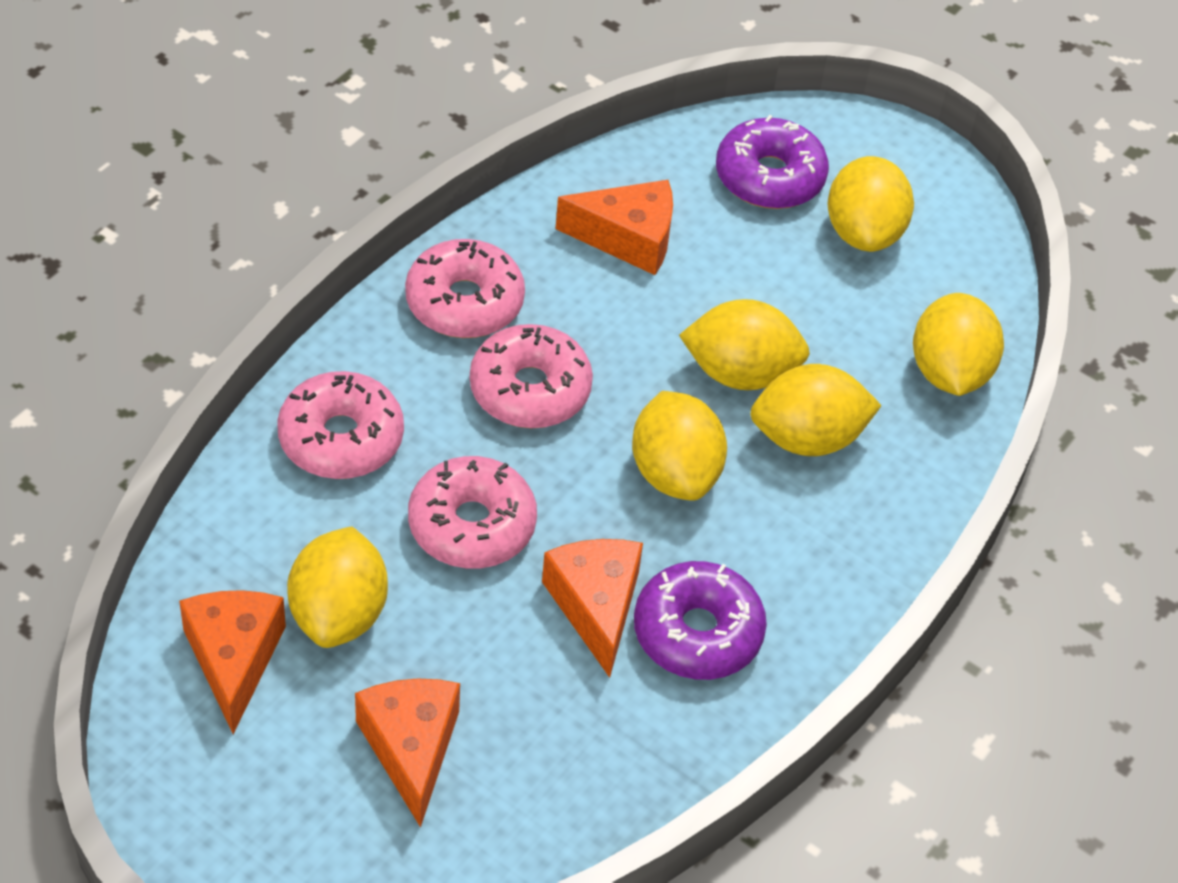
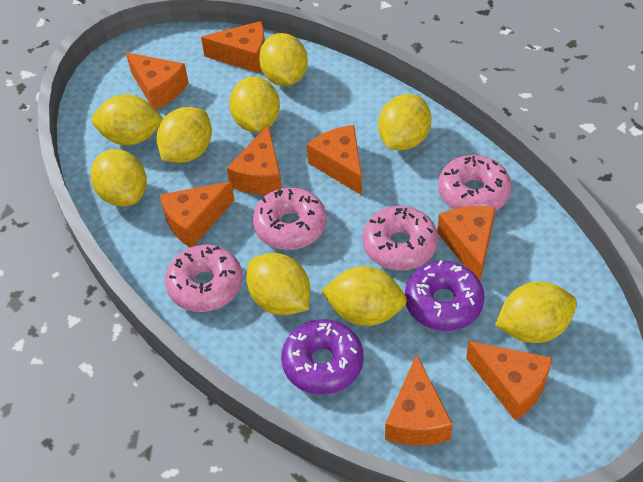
orange cheese: 4 -> 8
yellow lemon: 6 -> 9

